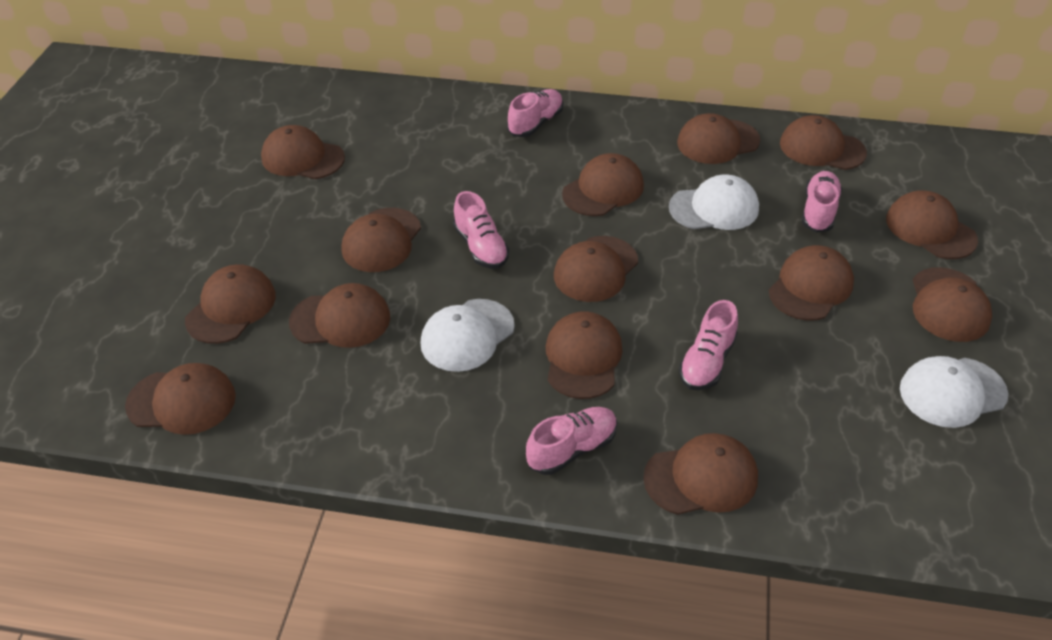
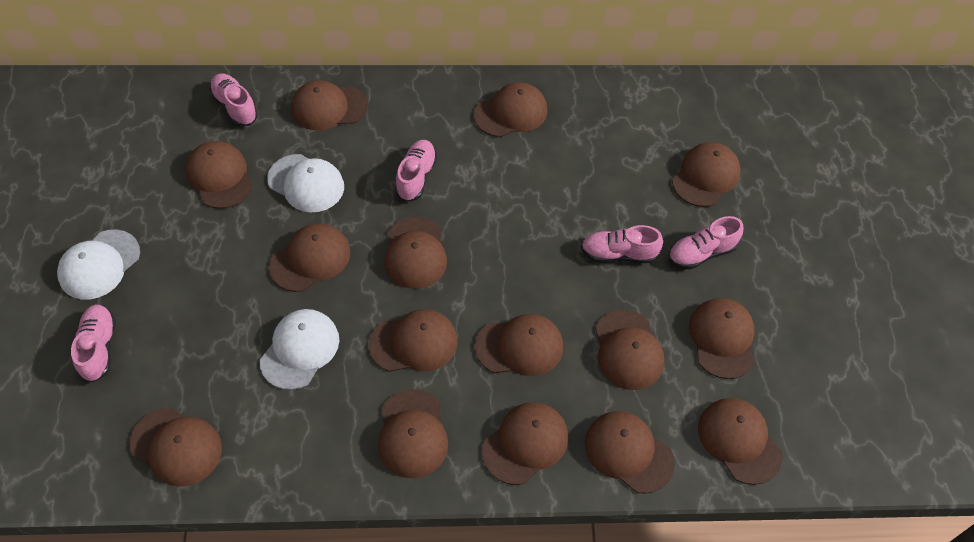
brown cap: 14 -> 15

